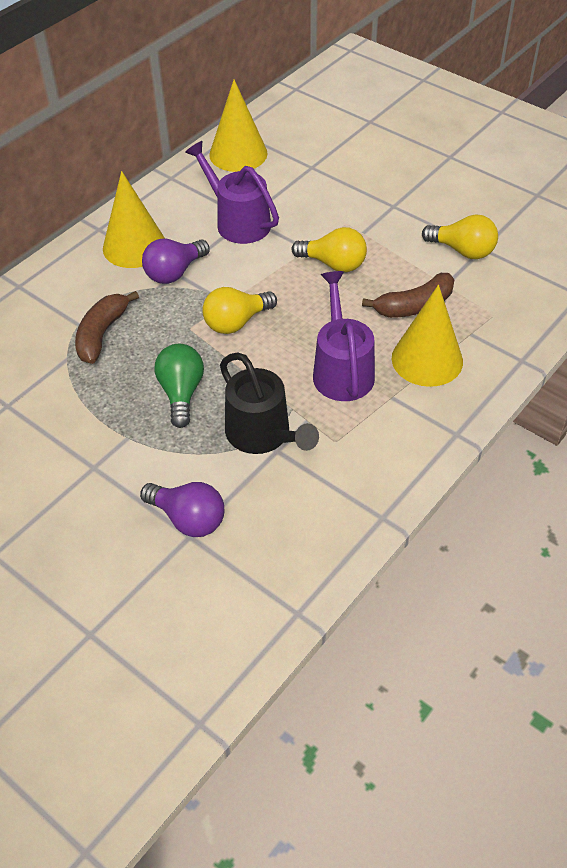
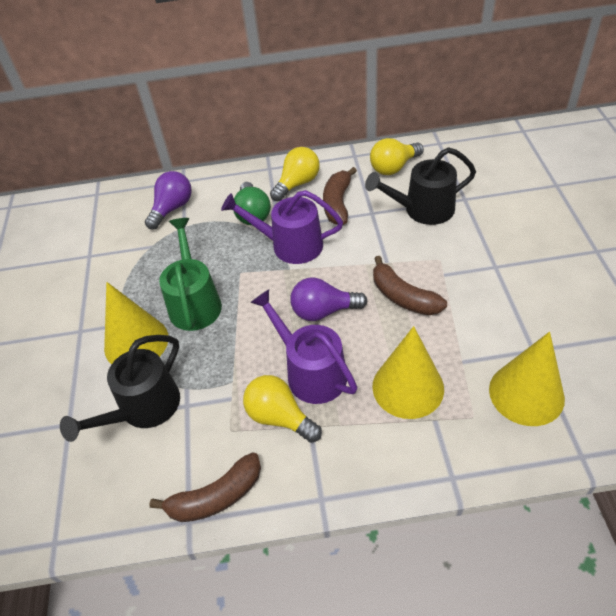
black watering can: 1 -> 2
brown banana: 2 -> 3
green watering can: 0 -> 1

